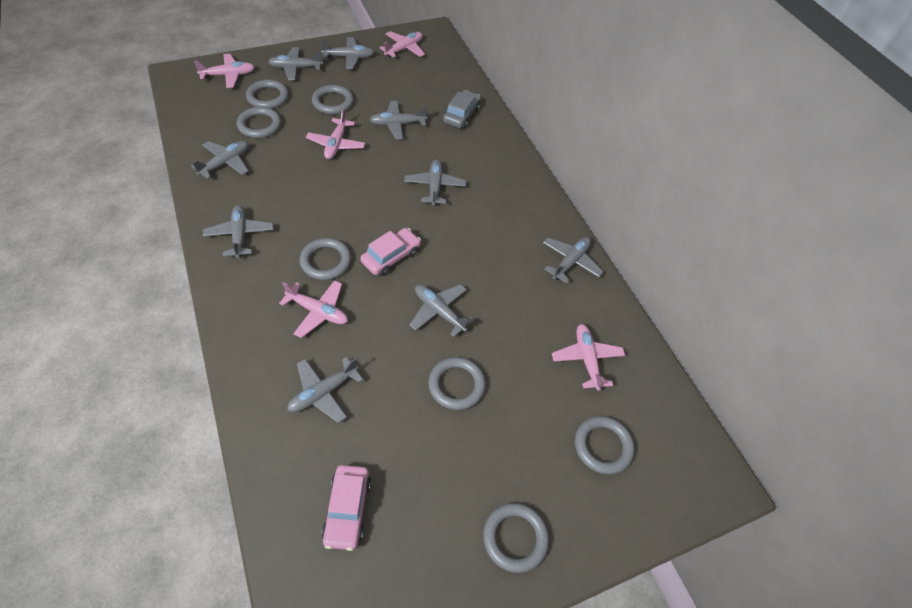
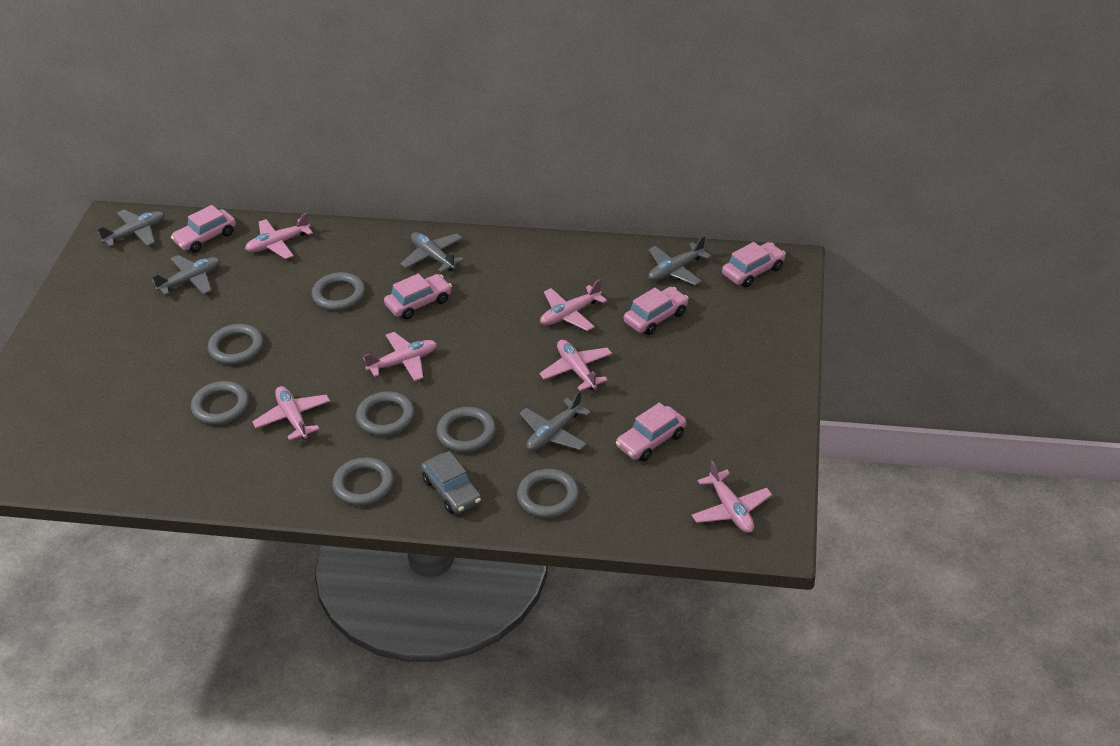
grey plane: 9 -> 5
pink car: 2 -> 5
pink plane: 5 -> 6

